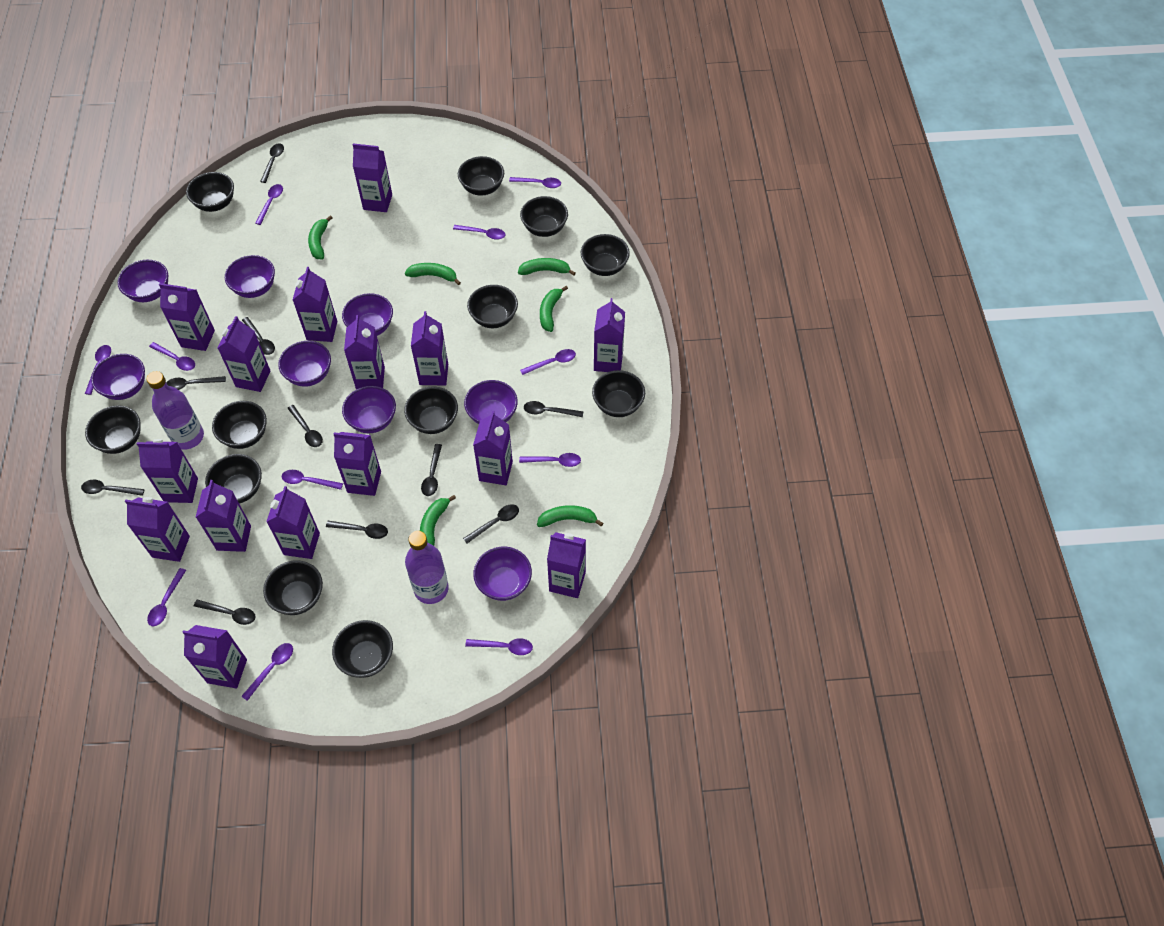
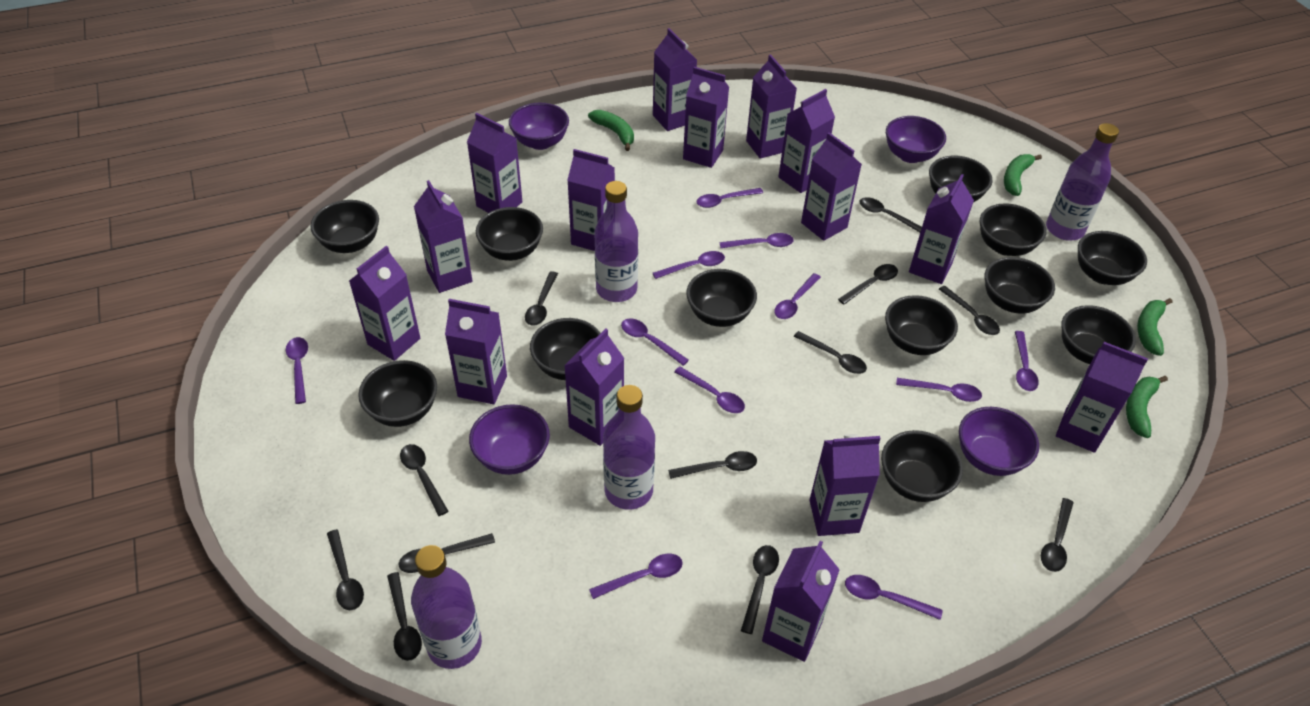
black spoon: 10 -> 12
green banana: 6 -> 4
purple bottle: 2 -> 4
purple bowl: 8 -> 4

